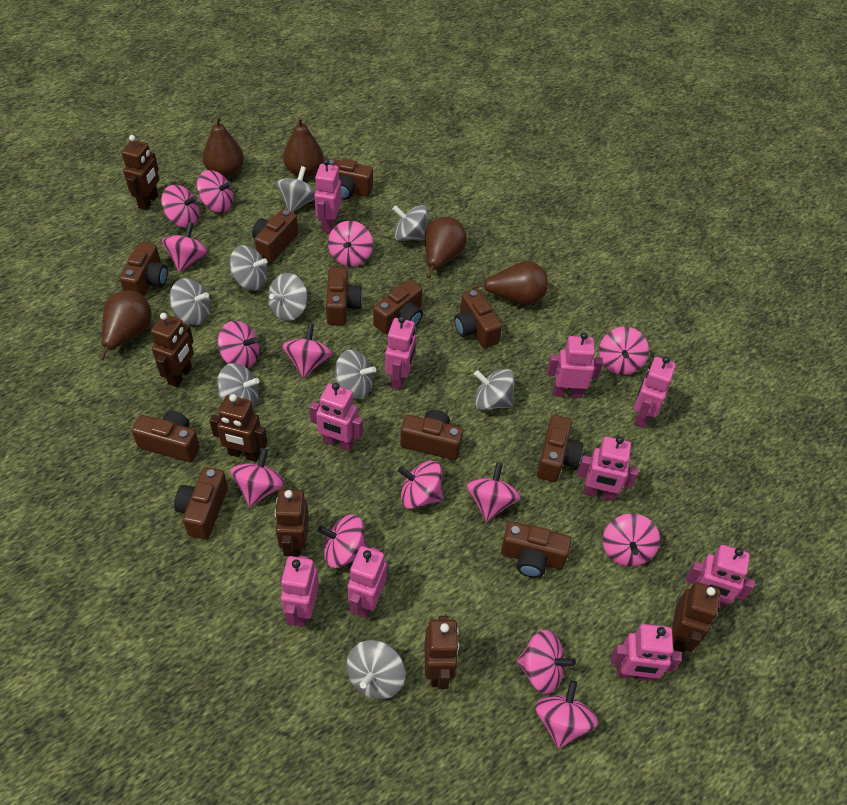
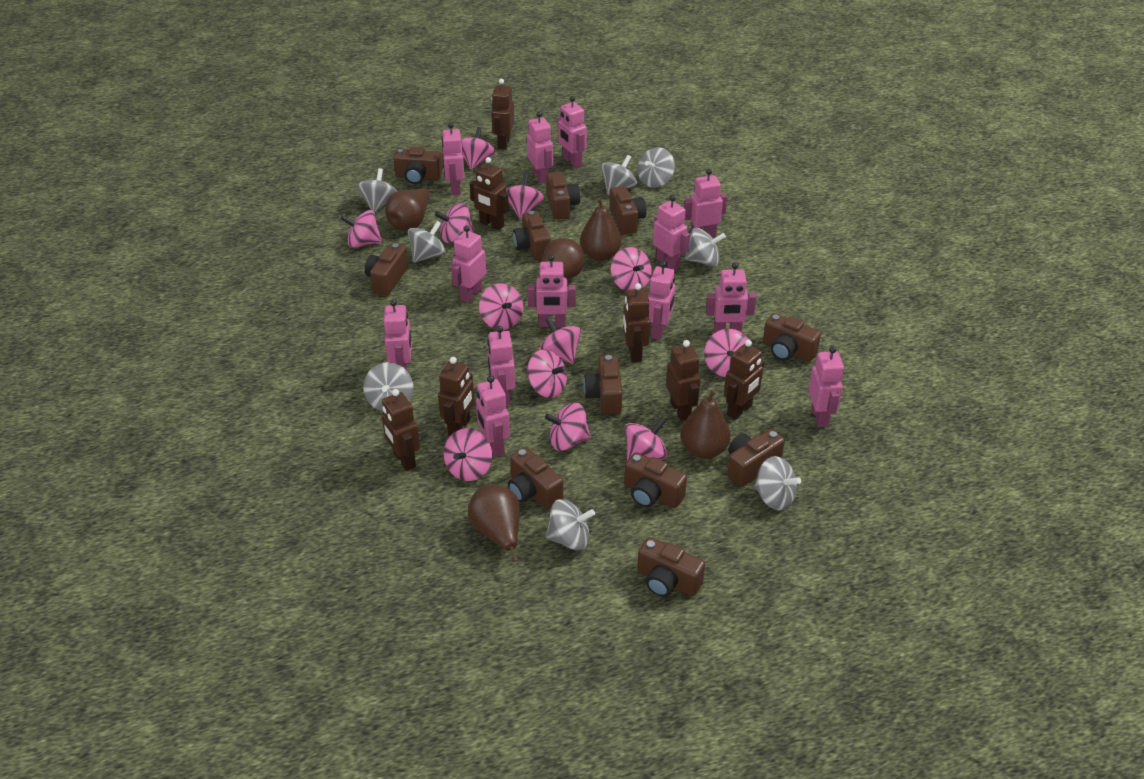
brown robot: 6 -> 7
grey spinning top: 9 -> 8
pink robot: 10 -> 13
pink spinning top: 14 -> 12

